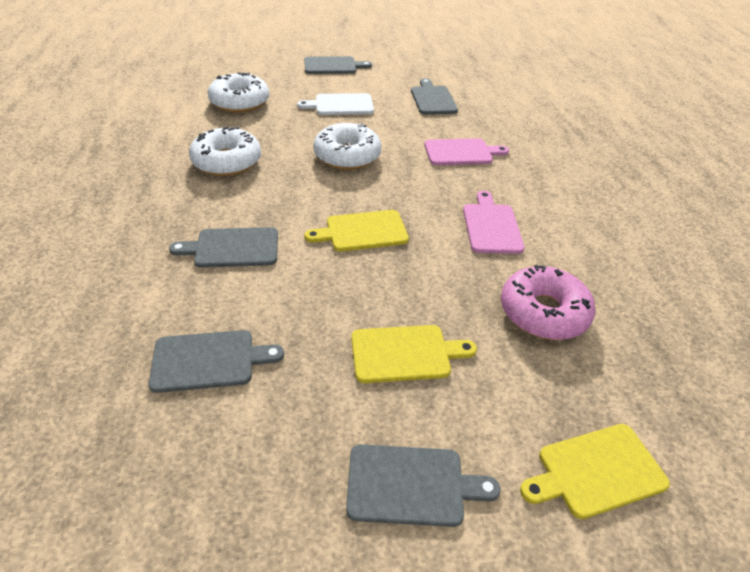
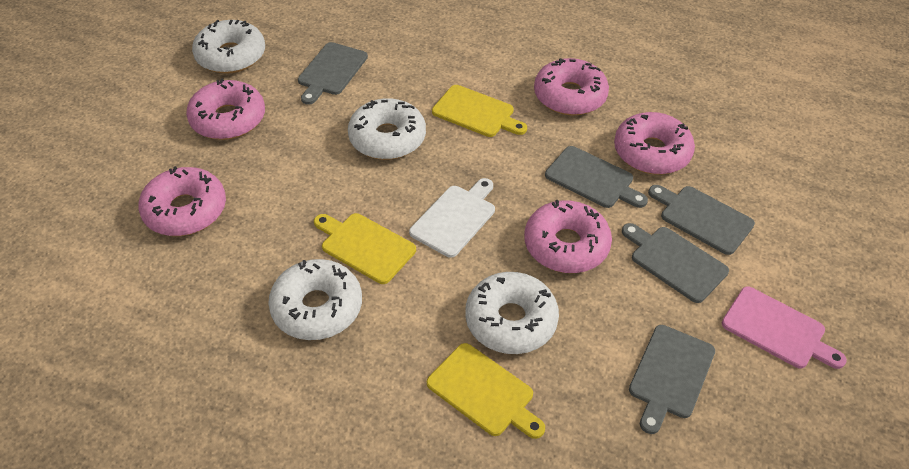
pink cutting board: 2 -> 1
pink donut: 1 -> 5
white donut: 3 -> 4

